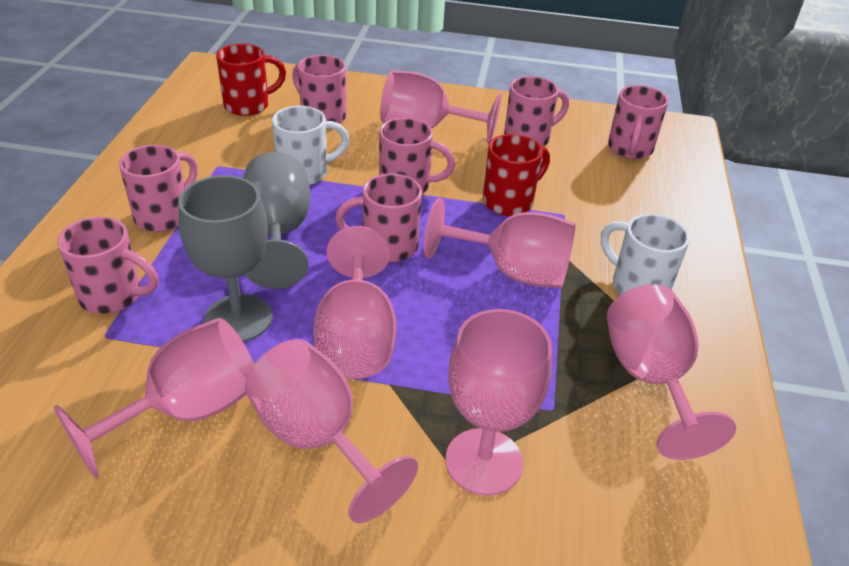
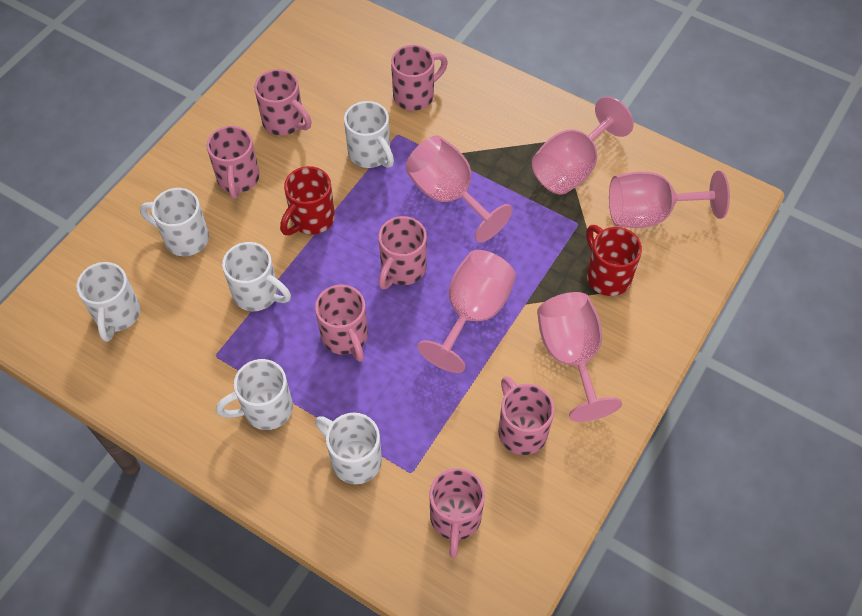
grey goblet: 2 -> 0
pink goblet: 7 -> 5
white mug: 2 -> 6

